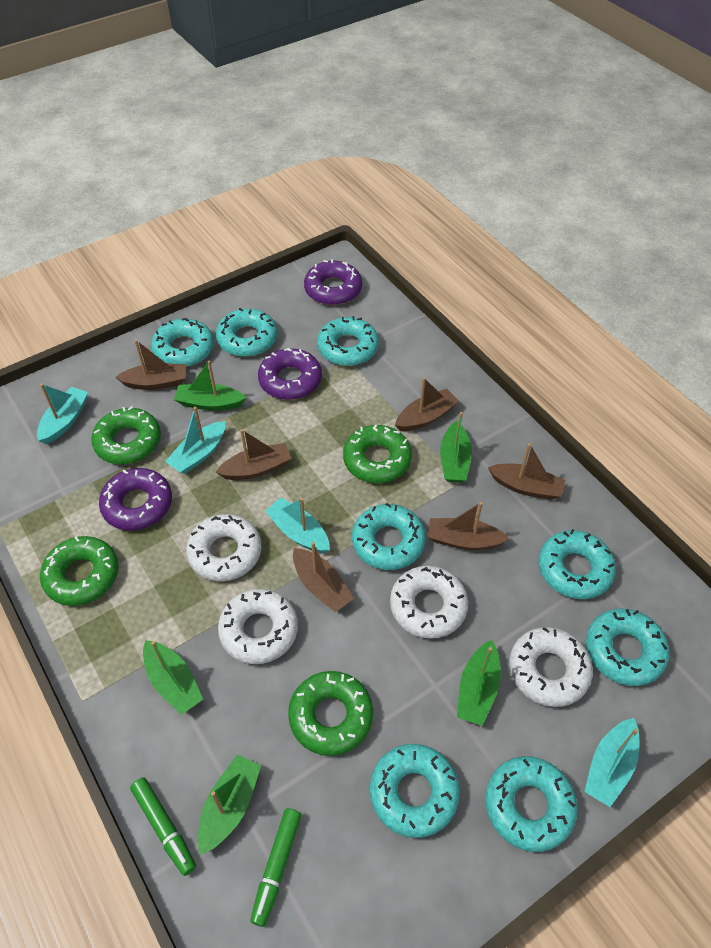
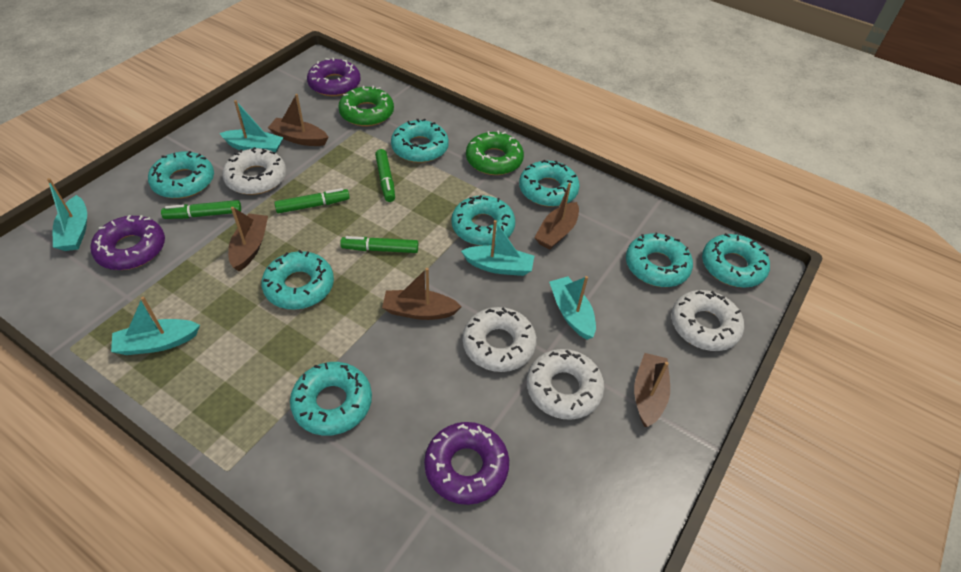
brown boat: 6 -> 5
green boat: 5 -> 0
green donut: 4 -> 2
green marker: 2 -> 4
turquoise boat: 4 -> 5

